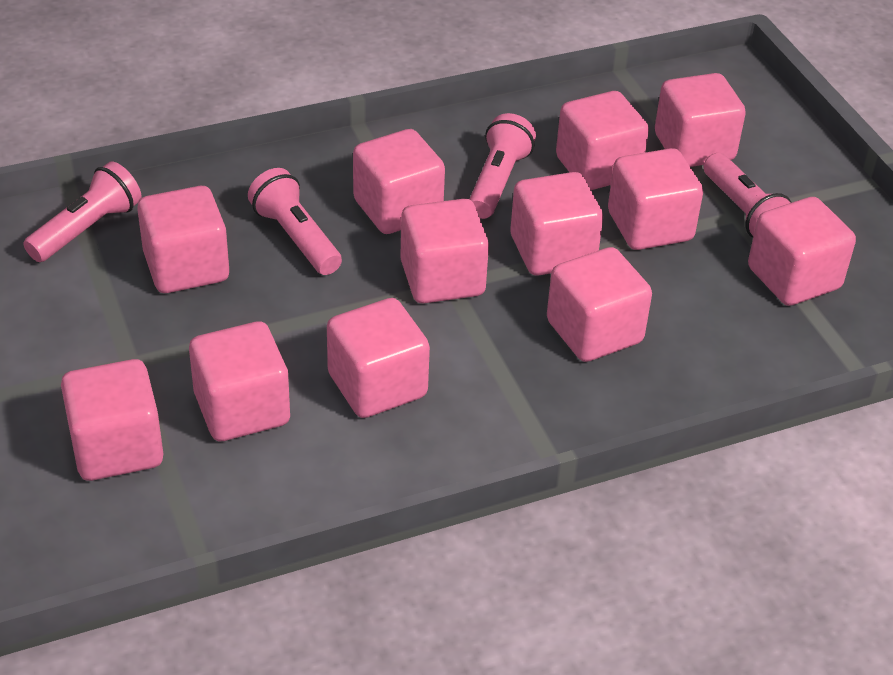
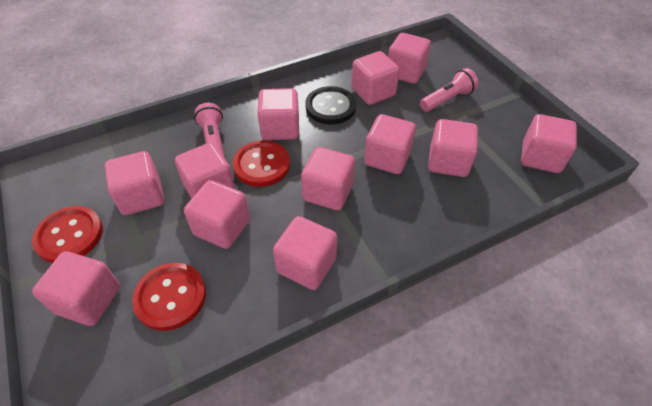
black button: 0 -> 1
pink flashlight: 4 -> 2
red button: 0 -> 3

